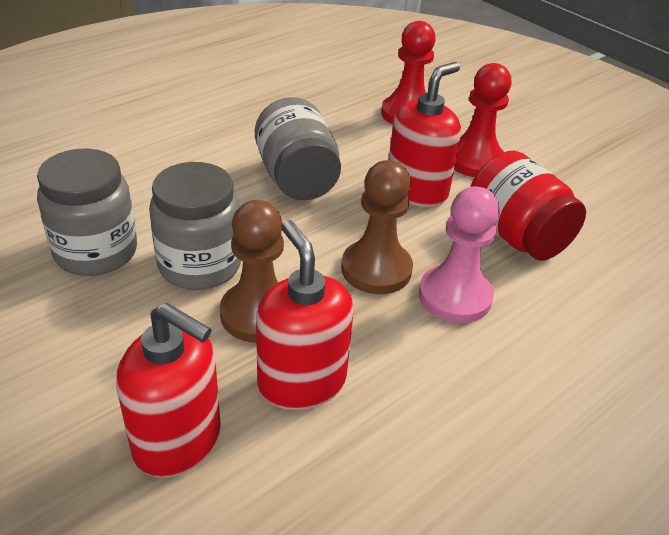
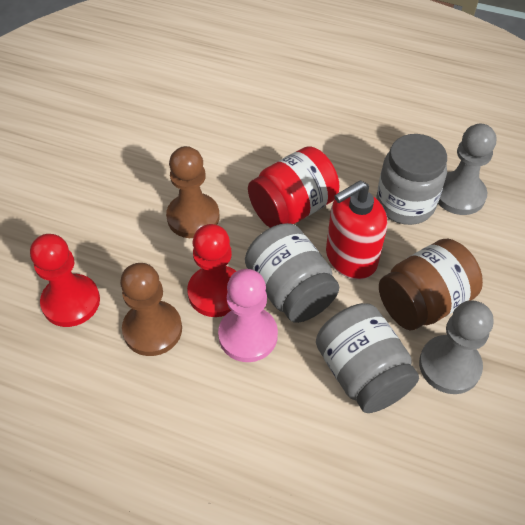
brown jar: 0 -> 1
grey pawn: 0 -> 2
red soap dispenser: 3 -> 1

